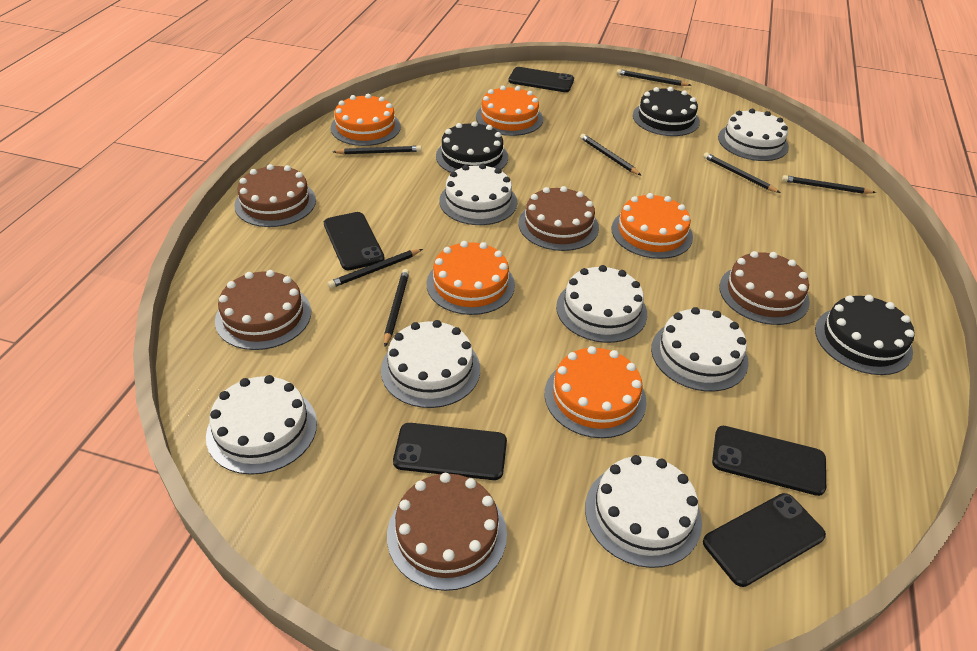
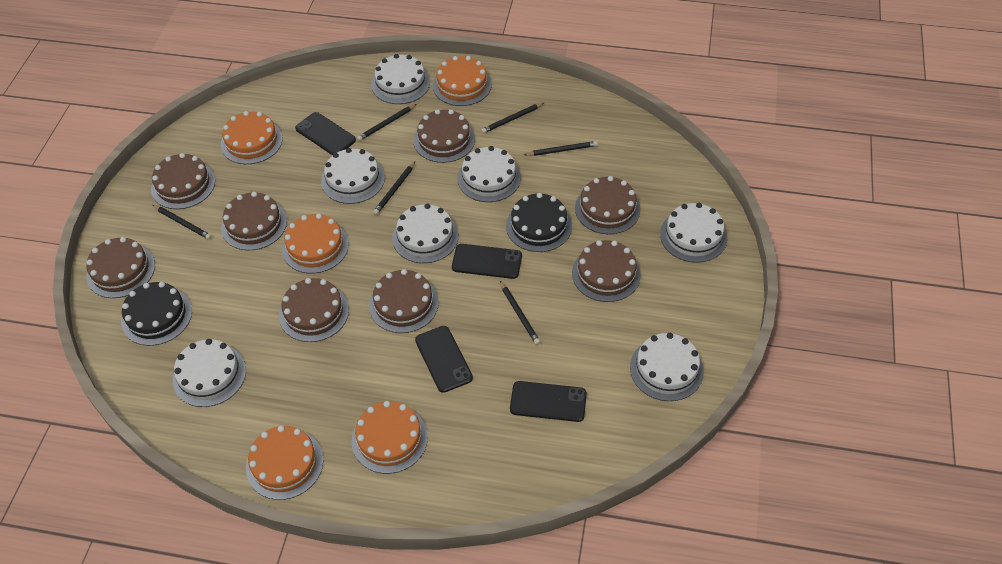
black cake: 3 -> 2
black pencil: 7 -> 6
black phone: 5 -> 4
brown cake: 5 -> 8

